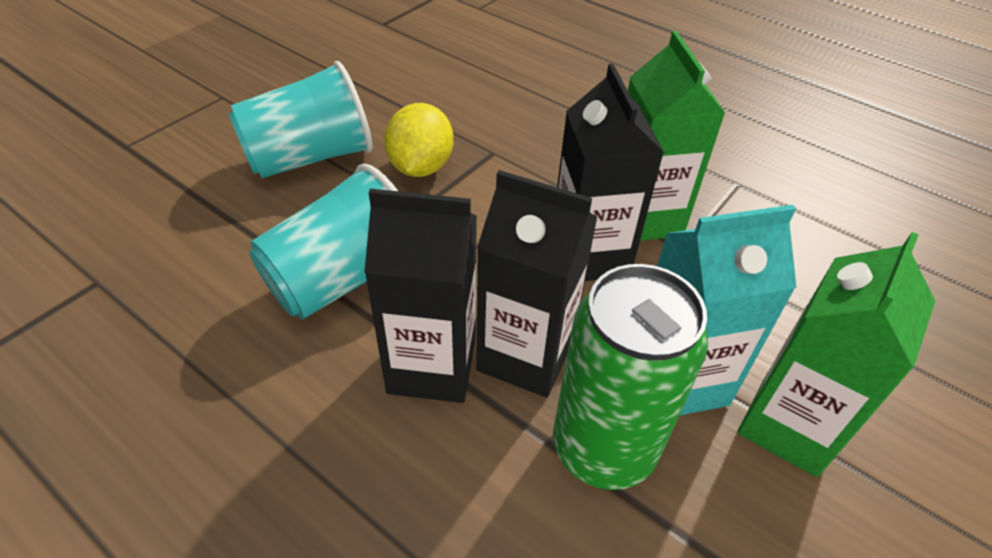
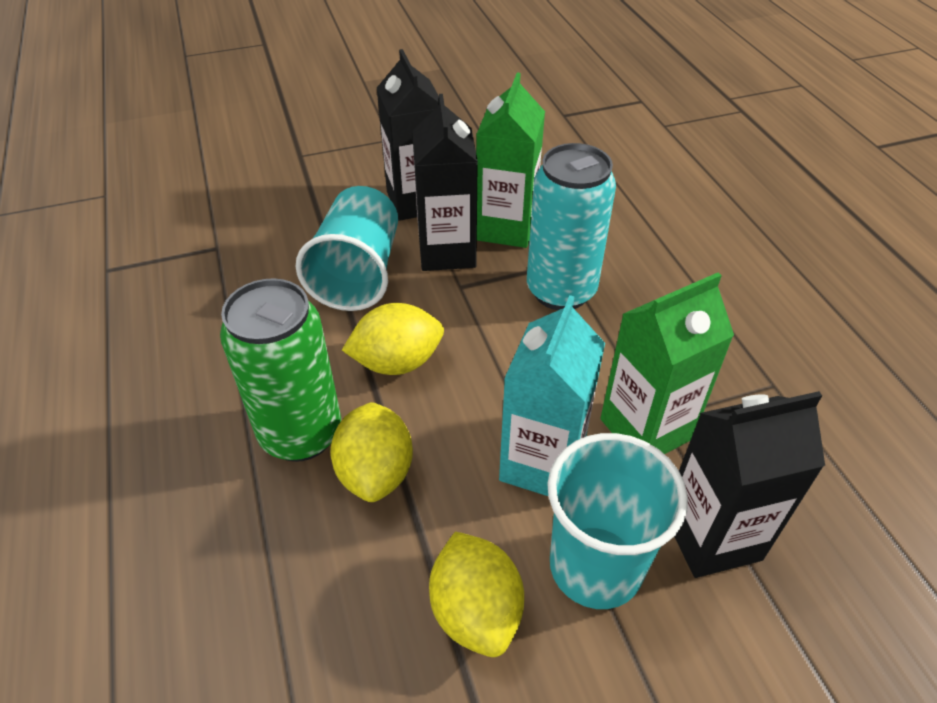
turquoise can: 0 -> 1
yellow lemon: 1 -> 3

